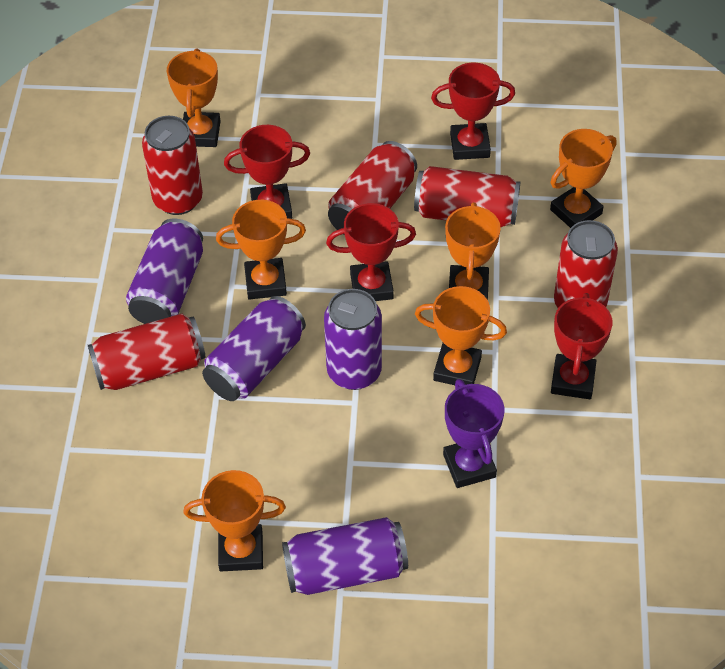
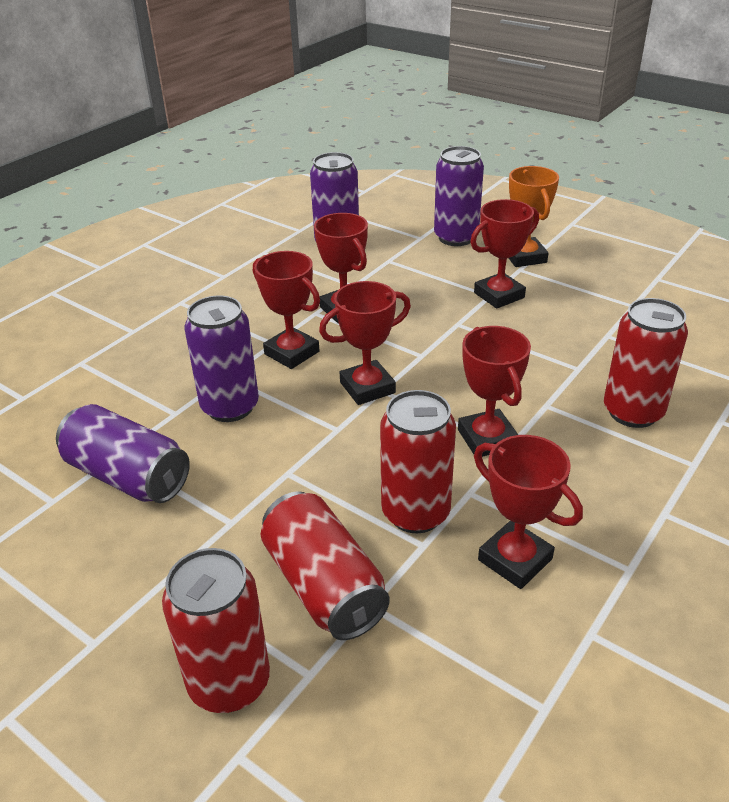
orange trophy: 6 -> 1
purple trophy: 1 -> 0
red can: 5 -> 4
red trophy: 4 -> 6

